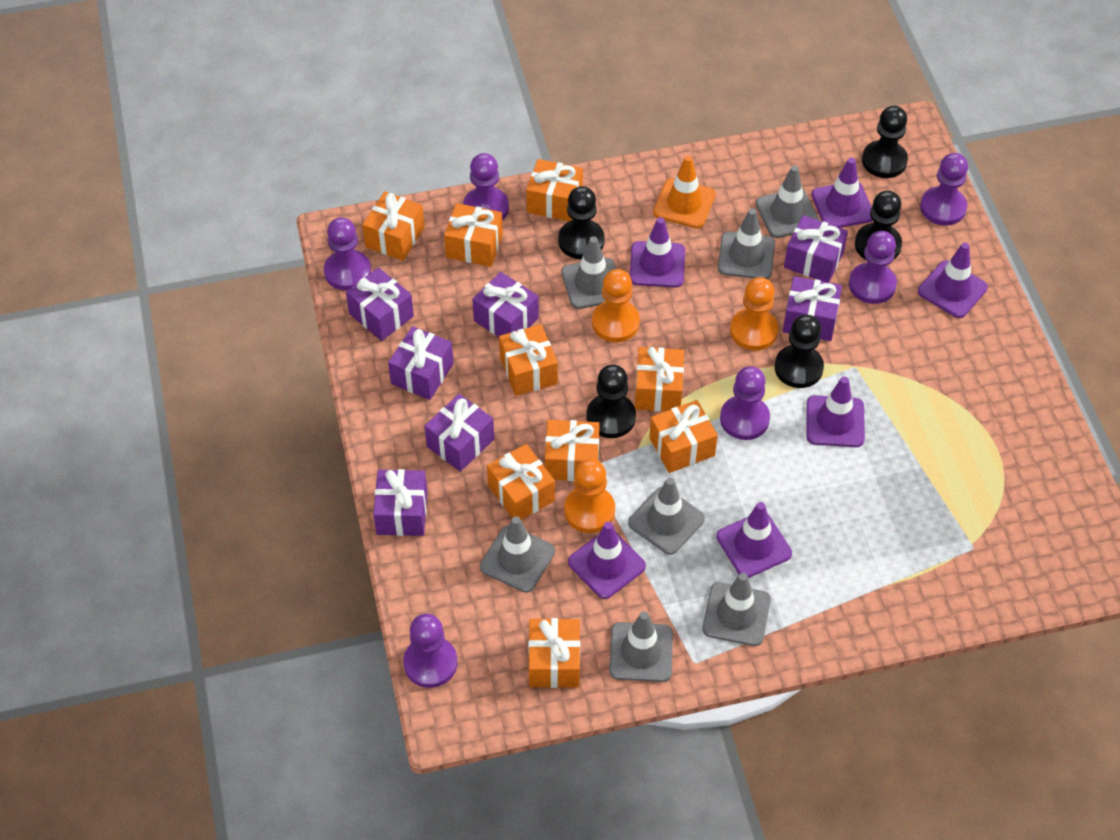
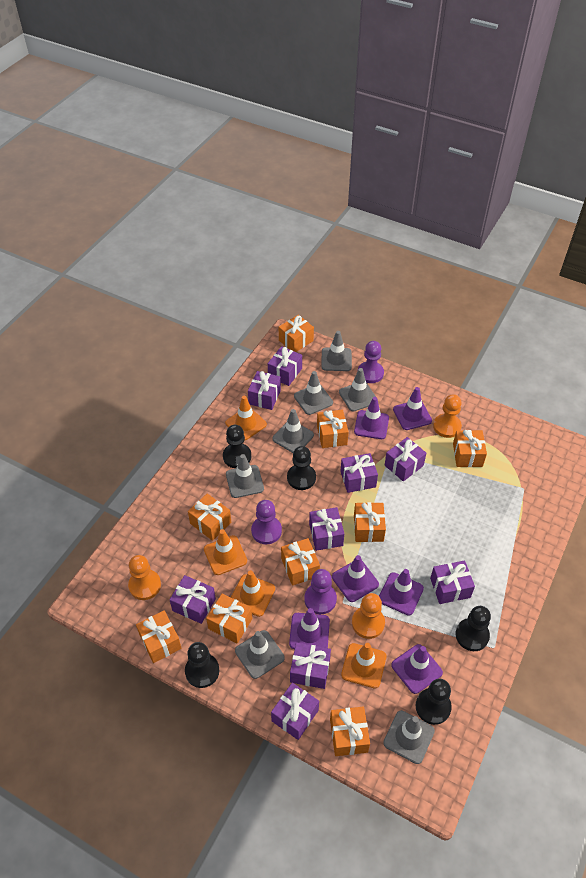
orange traffic cone: 1 -> 4
purple gift: 7 -> 9
purple pawn: 6 -> 3

